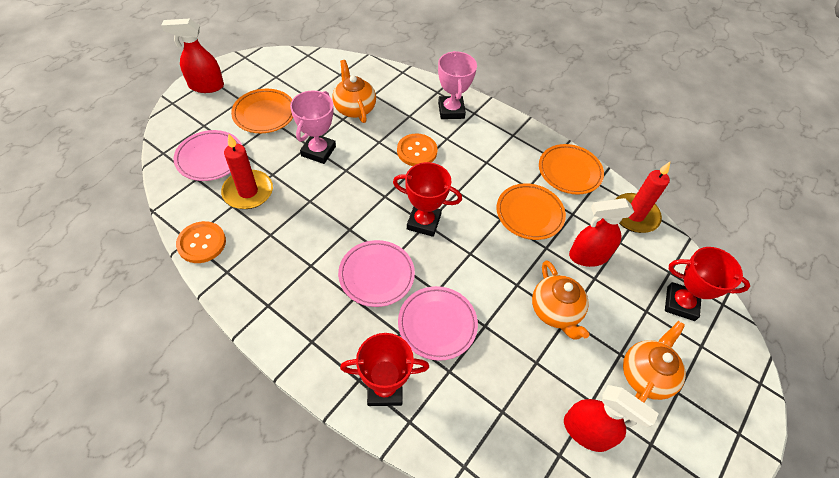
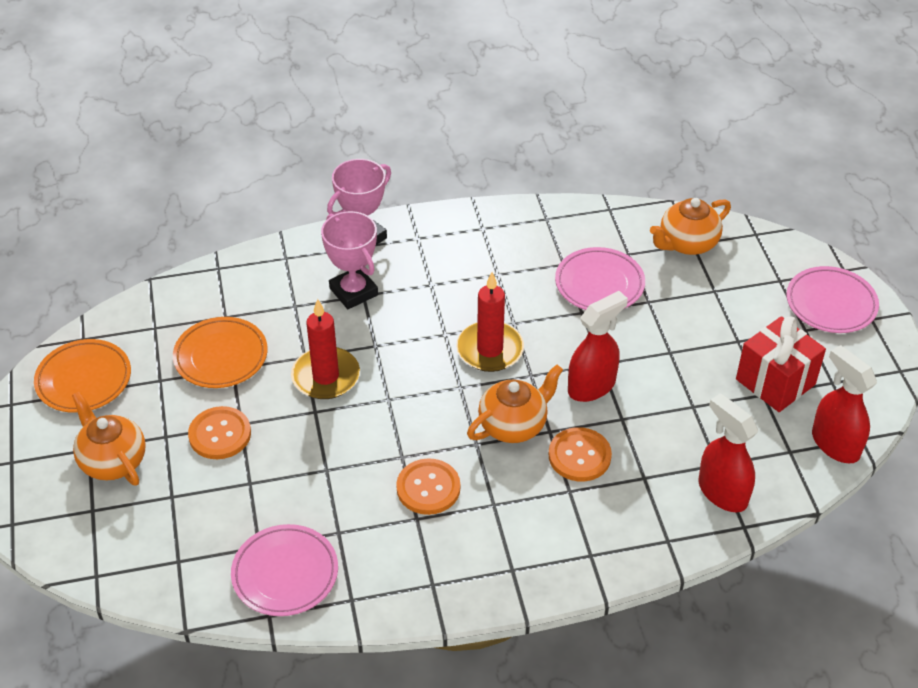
orange button: 2 -> 3
orange plate: 3 -> 2
red gift: 0 -> 1
red trophy: 3 -> 0

